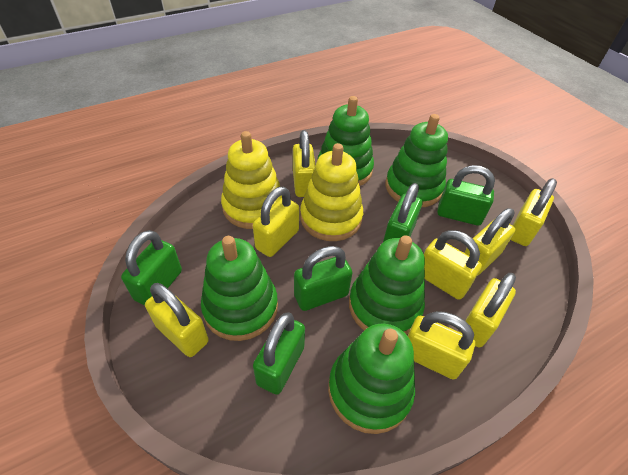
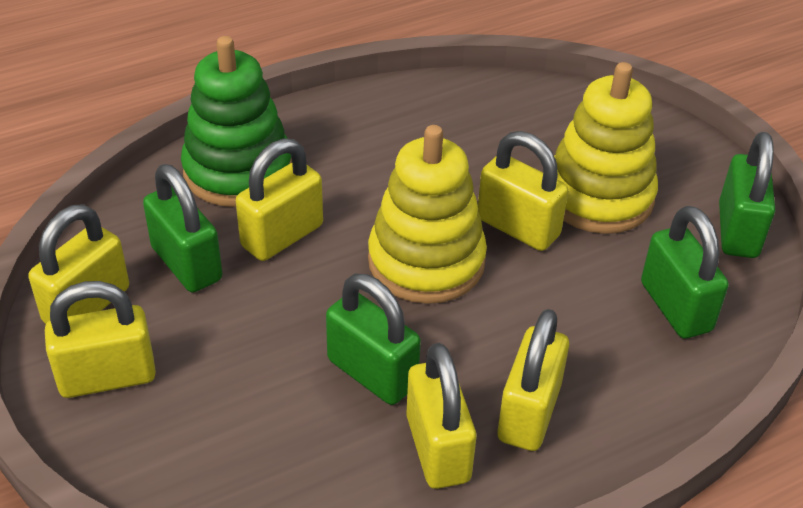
green padlock: 5 -> 4
green stacking toy: 5 -> 1
yellow padlock: 8 -> 6

